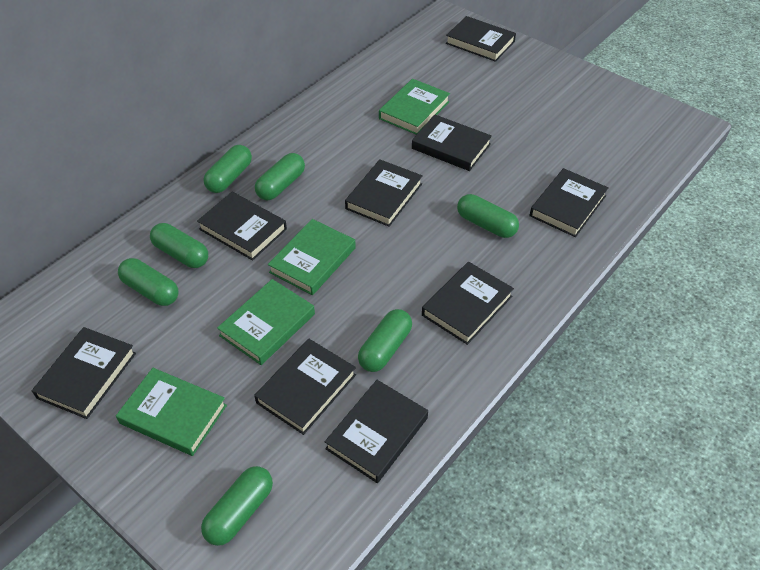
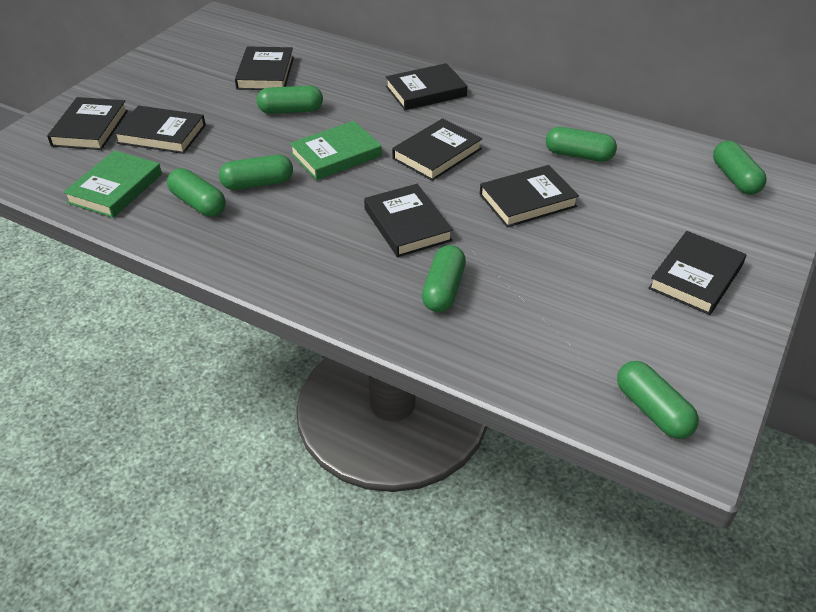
black book: 9 -> 8
green book: 4 -> 2

